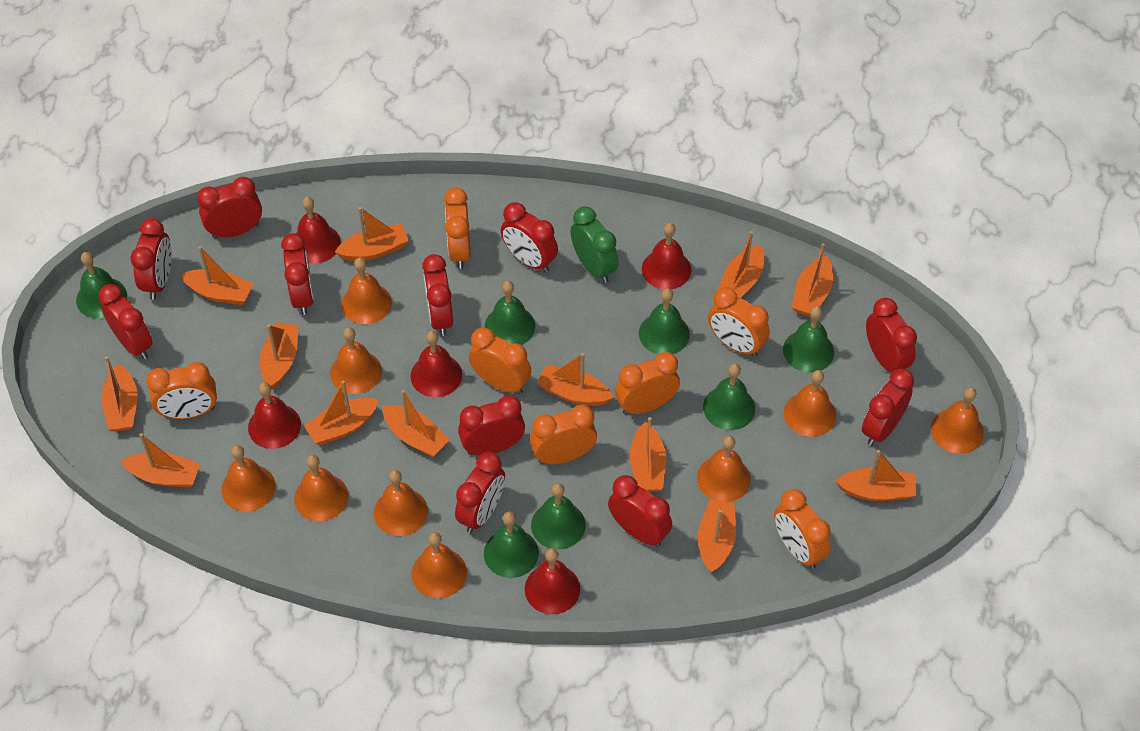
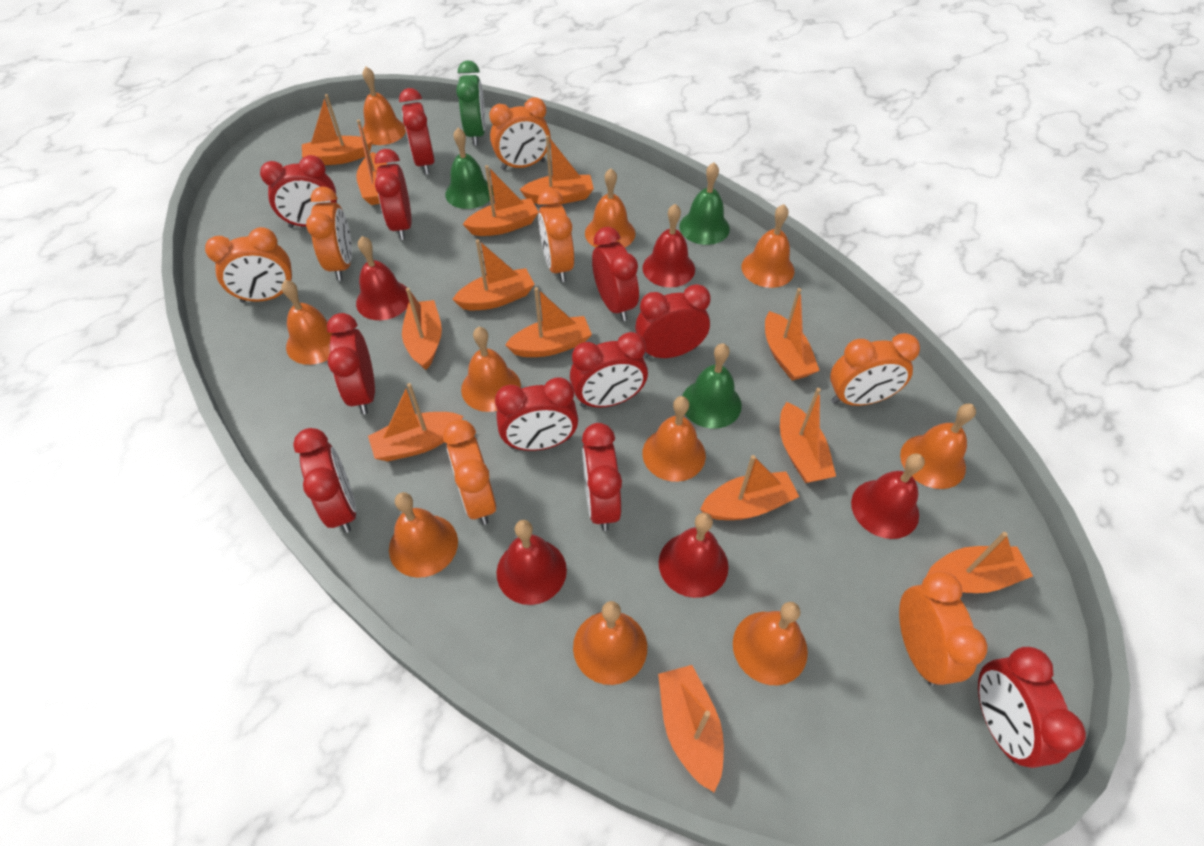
green bell: 7 -> 3
orange bell: 9 -> 10

